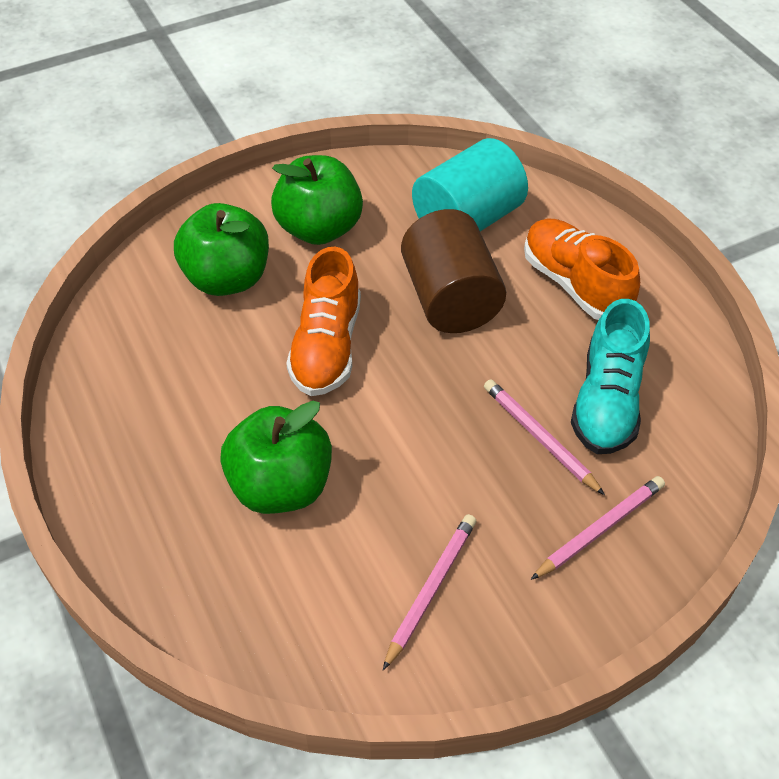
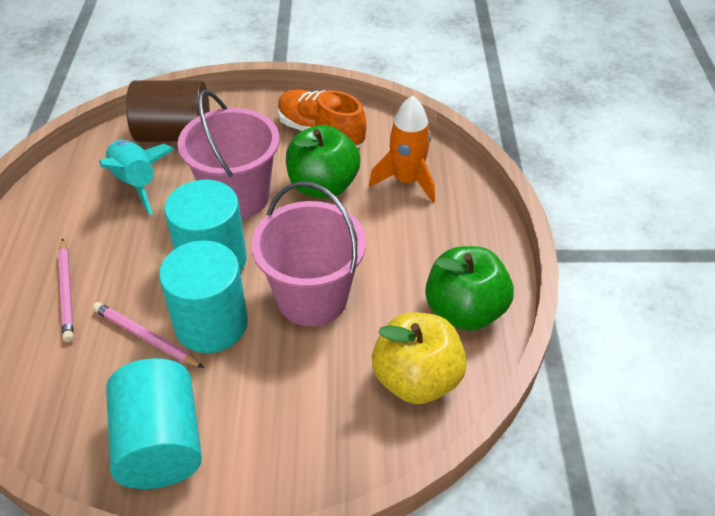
green apple: 3 -> 2
orange rocket: 0 -> 1
orange shoe: 2 -> 1
pink bucket: 0 -> 2
pink pencil: 3 -> 2
turquoise cylinder: 1 -> 3
turquoise rocket: 0 -> 1
turquoise shoe: 1 -> 0
yellow apple: 0 -> 1

